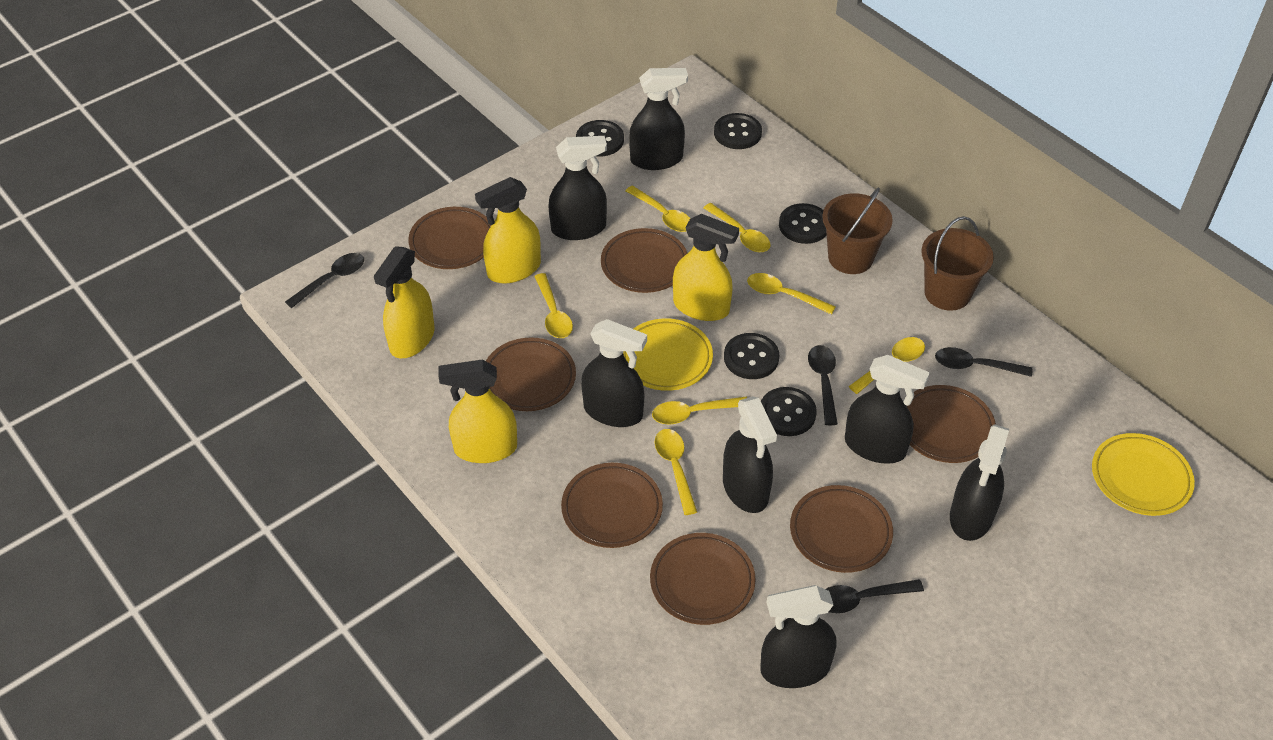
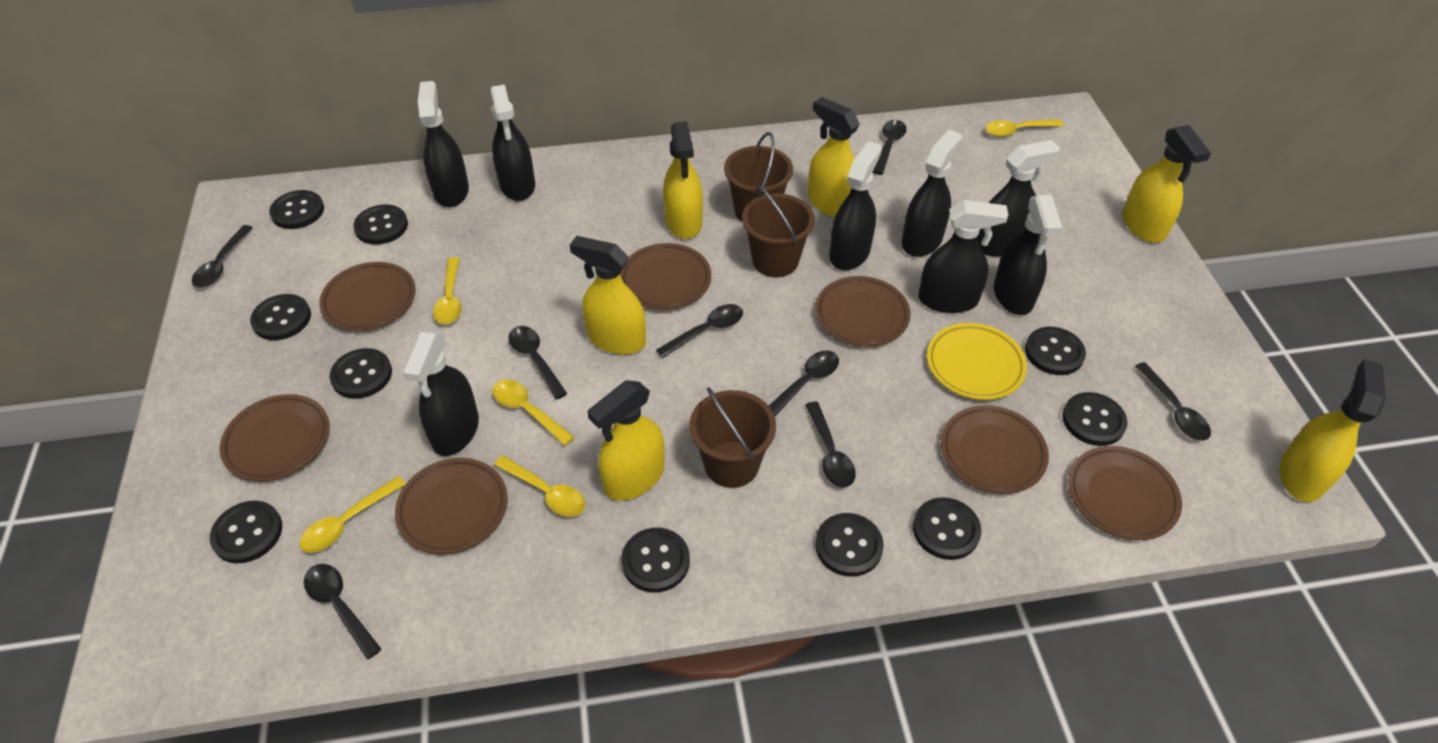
black button: 5 -> 10
black spoon: 4 -> 8
black spray bottle: 7 -> 8
brown bucket: 2 -> 3
yellow plate: 2 -> 1
yellow spoon: 7 -> 5
yellow spray bottle: 4 -> 6

